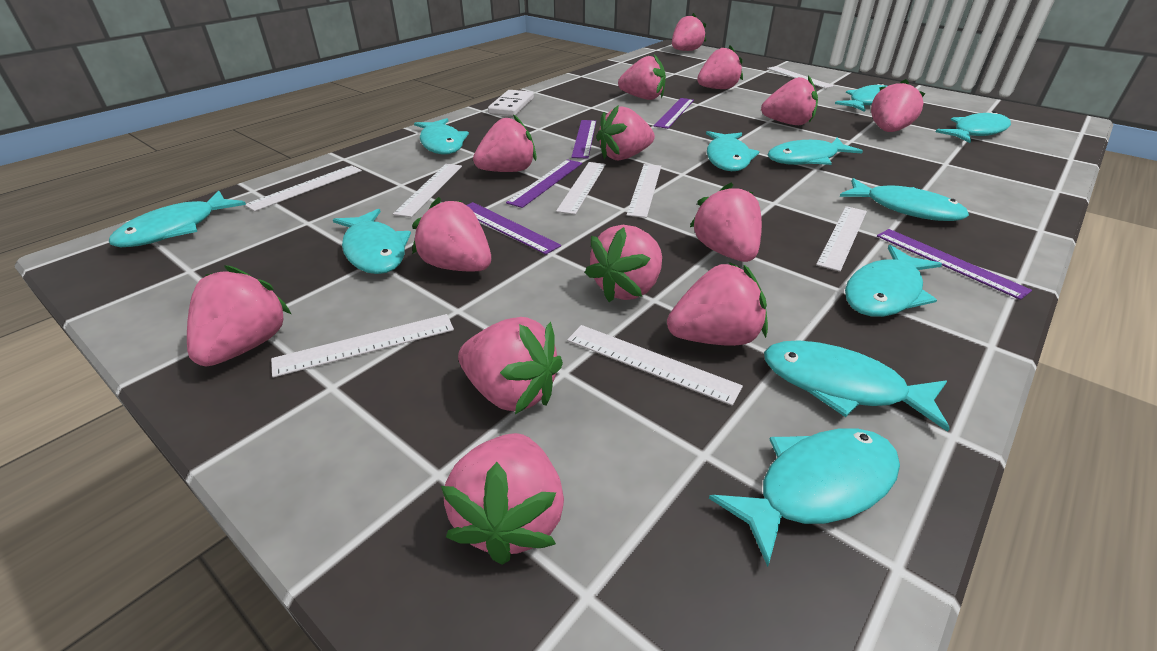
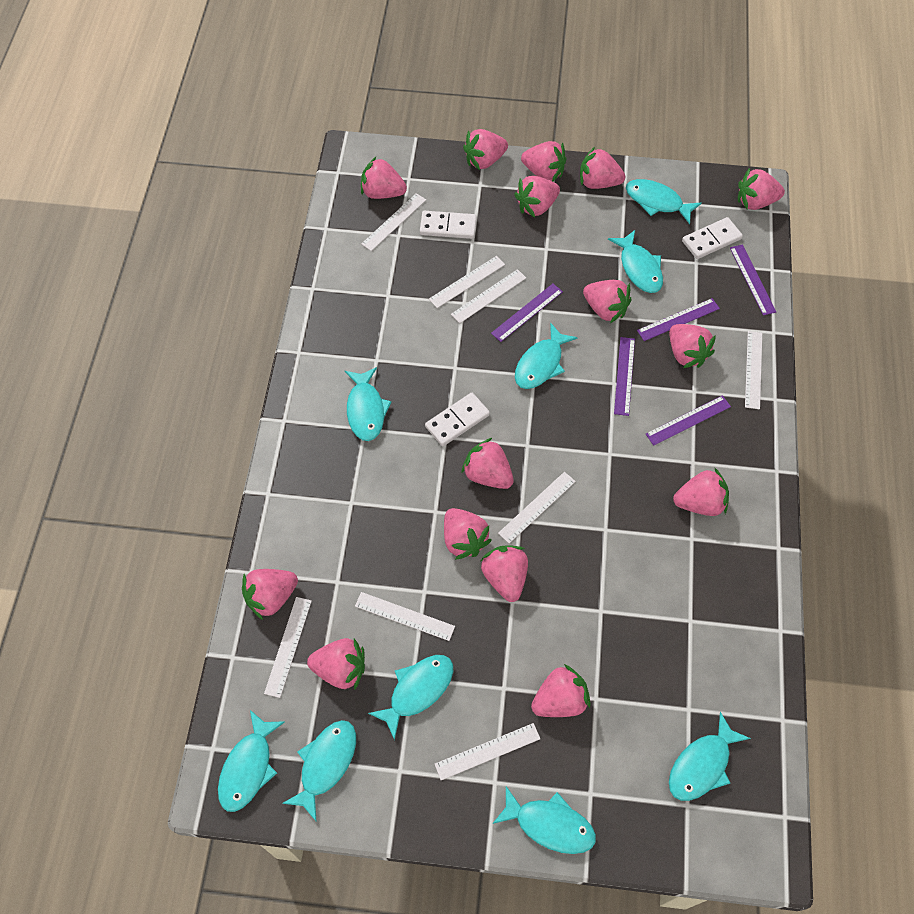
pink strawberry: 14 -> 15
turquoise fish: 11 -> 9
white domino: 1 -> 3

